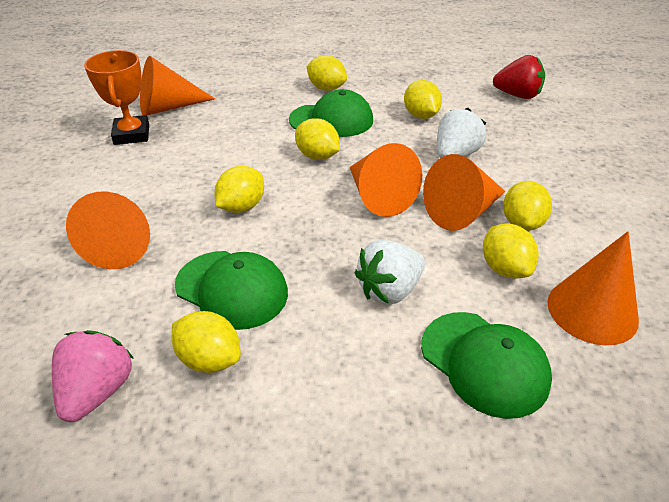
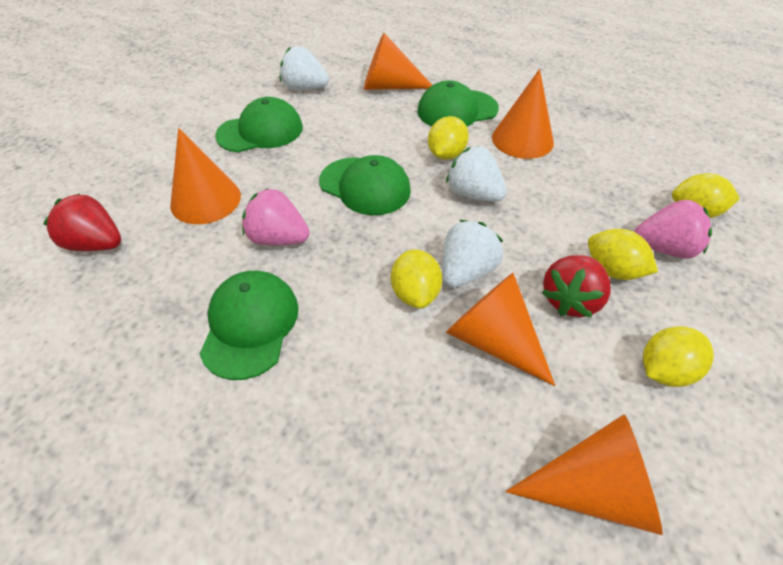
green cap: 3 -> 4
orange trophy: 1 -> 0
pink strawberry: 1 -> 2
red strawberry: 1 -> 2
white strawberry: 2 -> 3
yellow lemon: 7 -> 5

